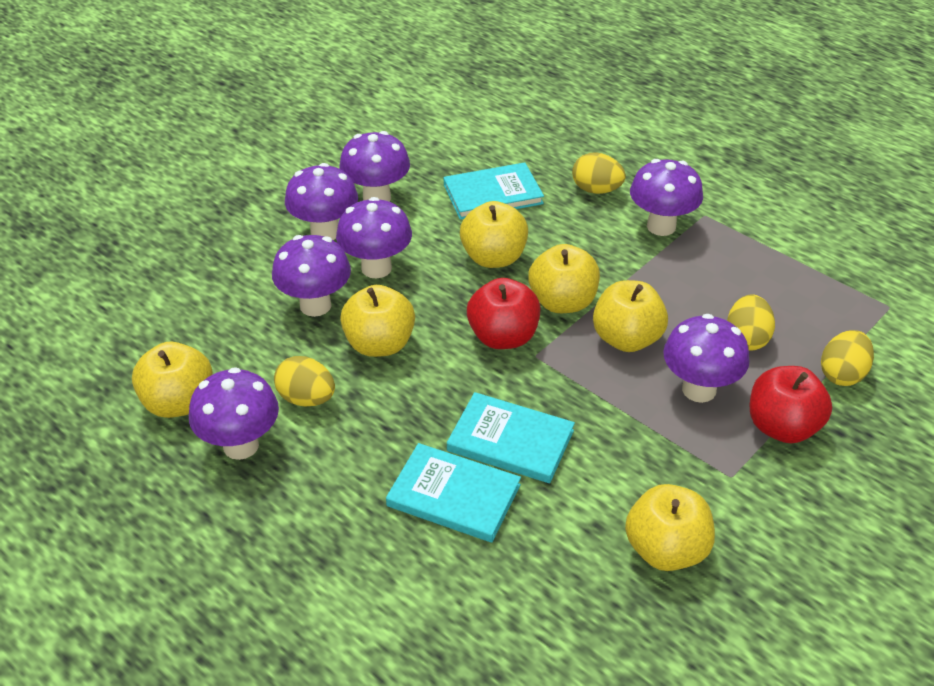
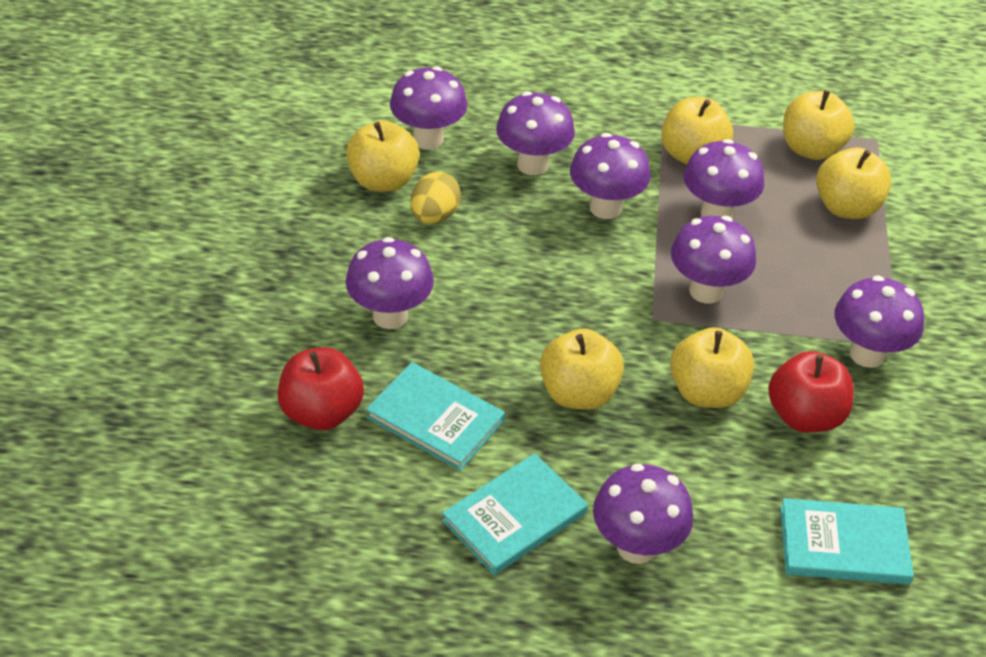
purple mushroom: 7 -> 8
yellow egg: 4 -> 1

